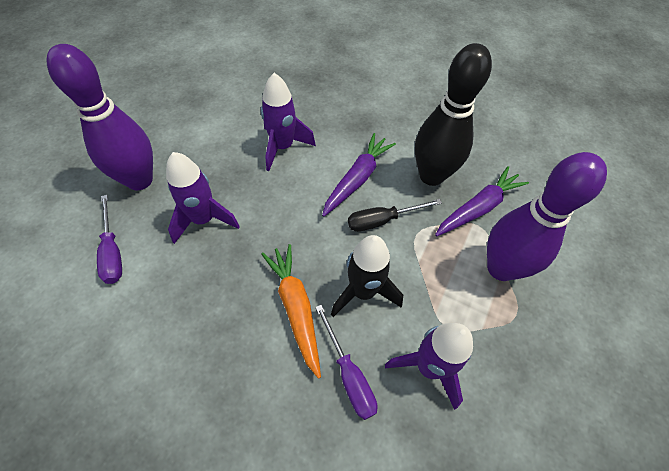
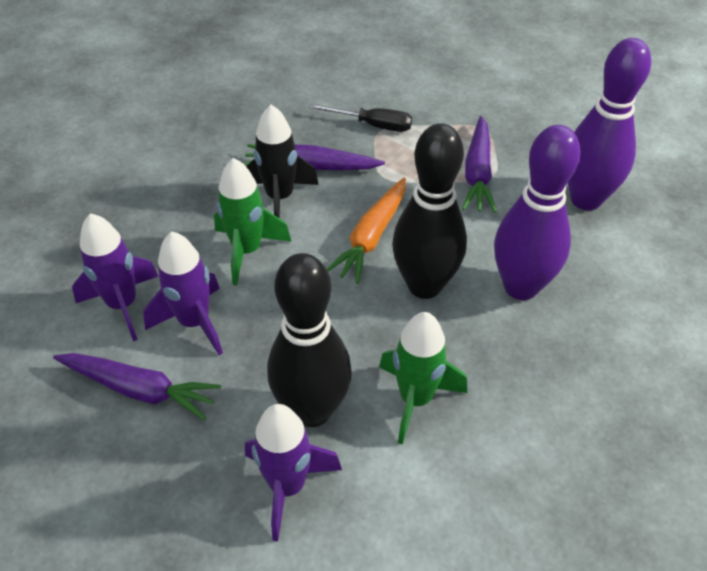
black bowling pin: 1 -> 2
green rocket: 0 -> 2
purple carrot: 2 -> 3
purple screwdriver: 2 -> 0

